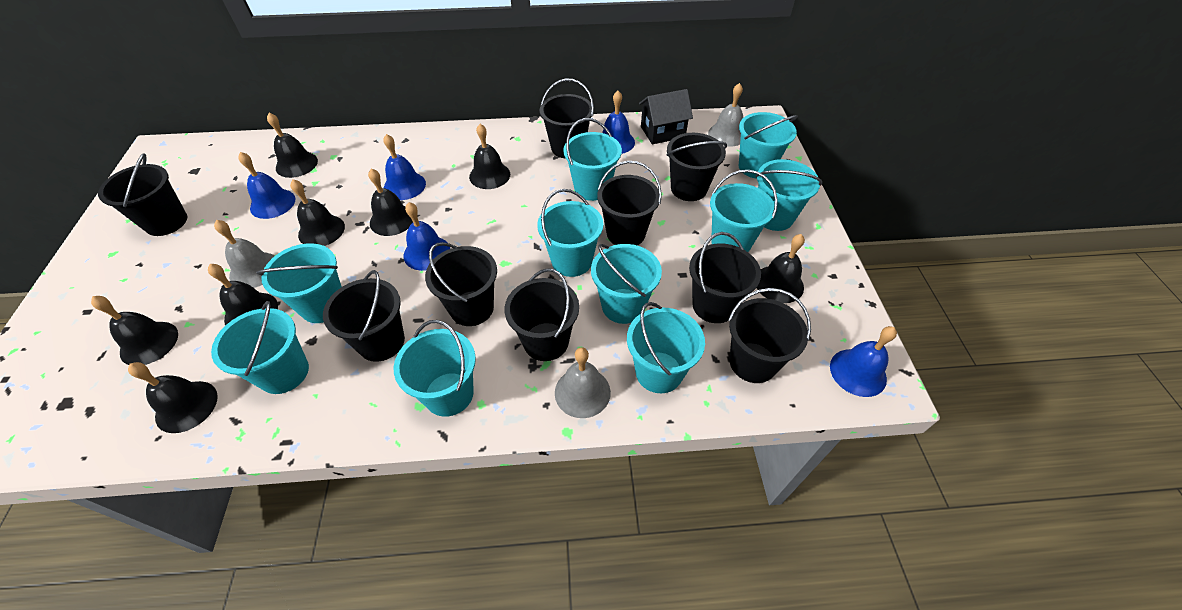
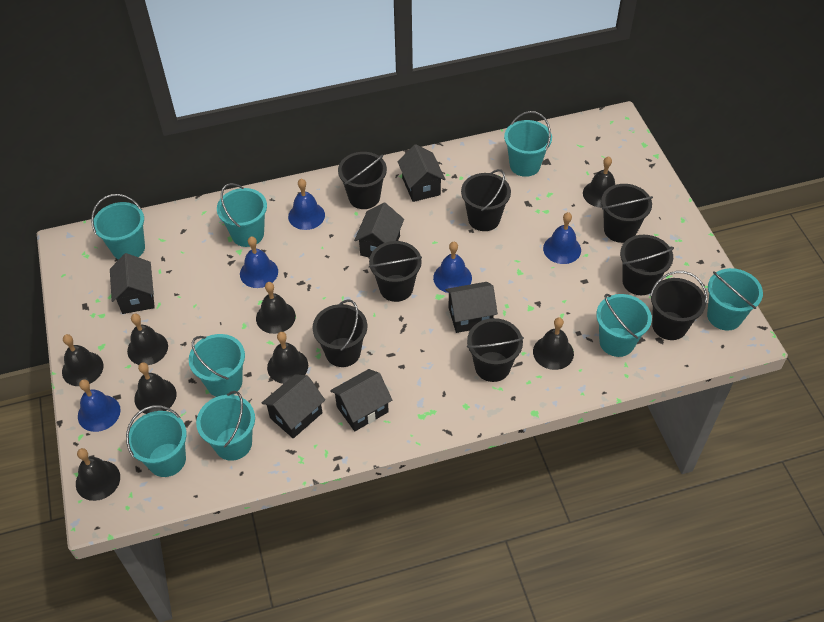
black bucket: 9 -> 8
black house: 1 -> 6
grey bell: 3 -> 0
turquoise bucket: 10 -> 8

